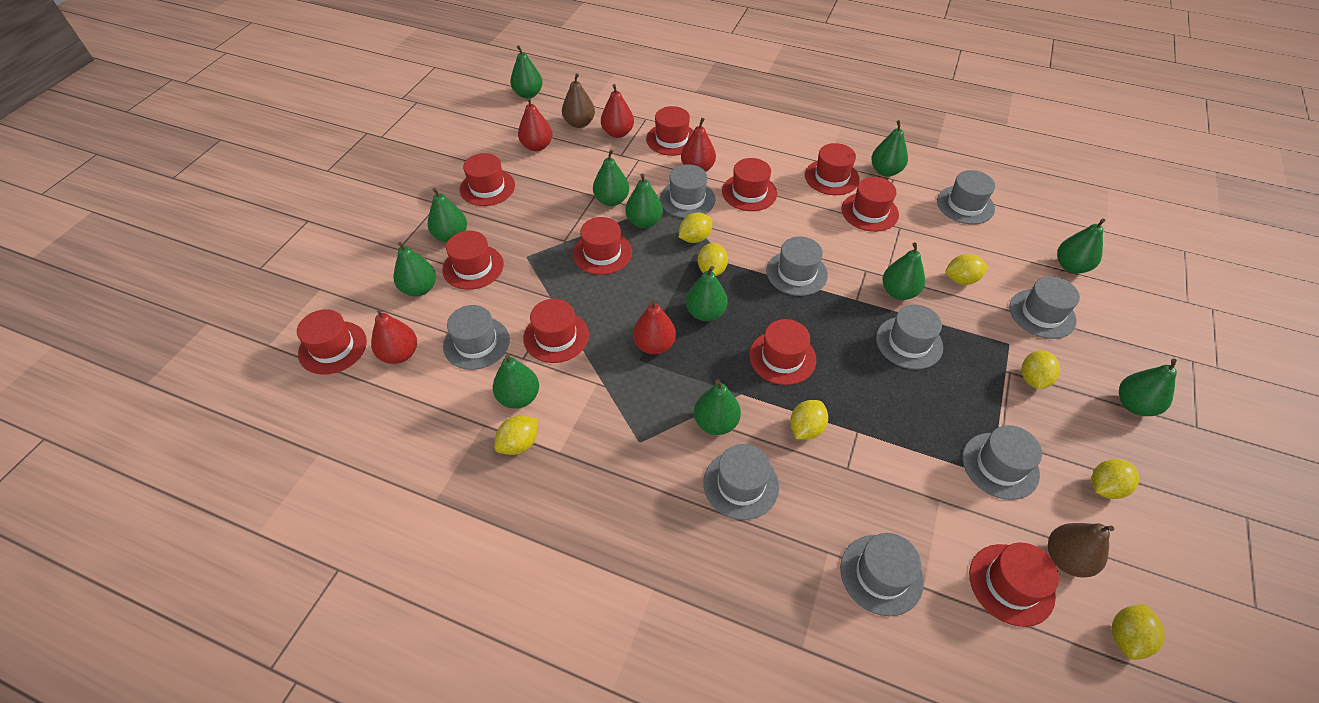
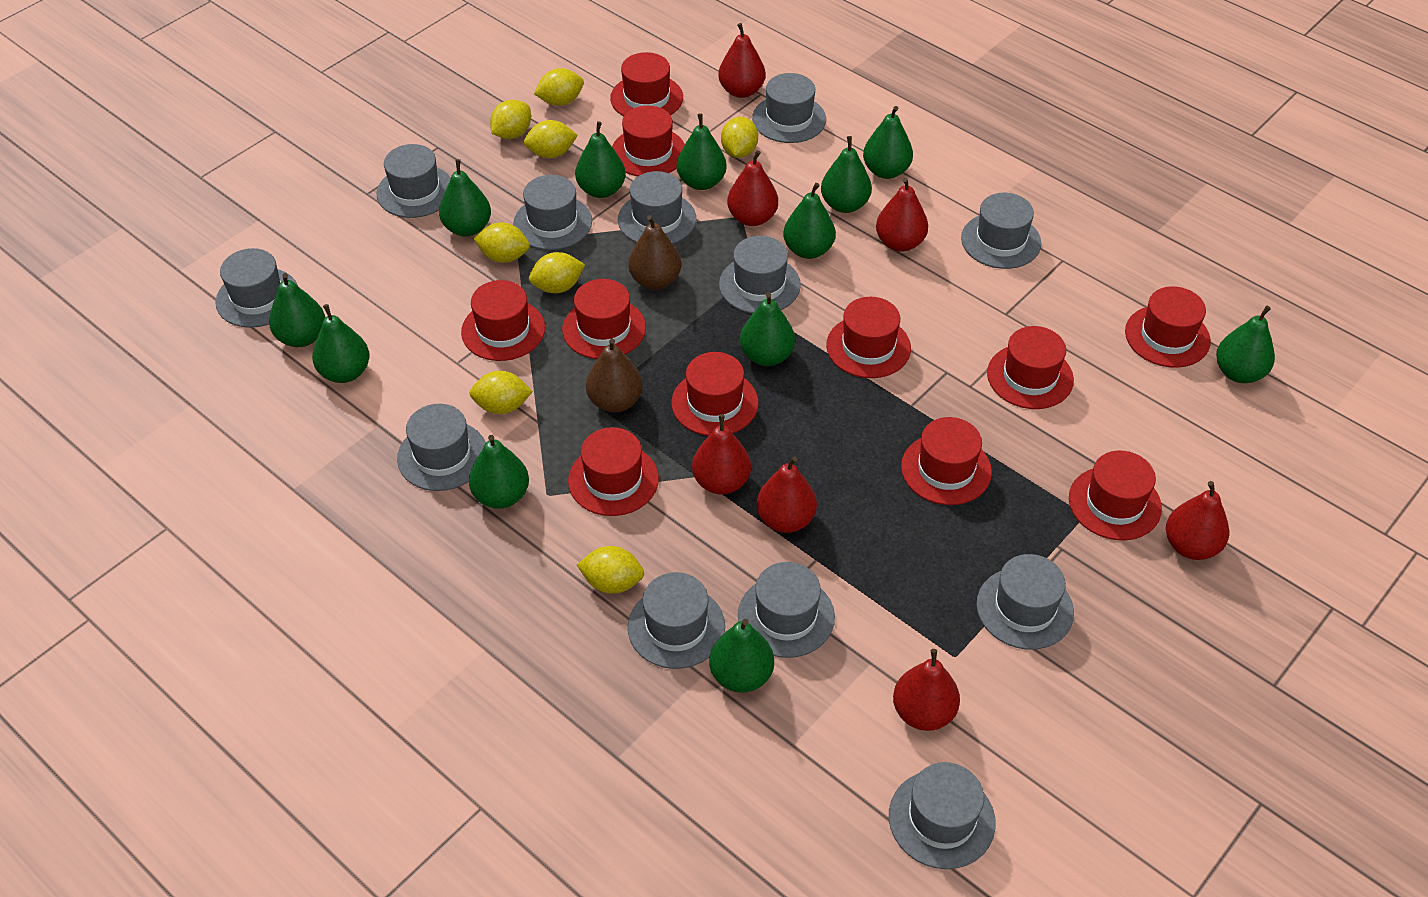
grey hat: 9 -> 12
red pear: 5 -> 7

